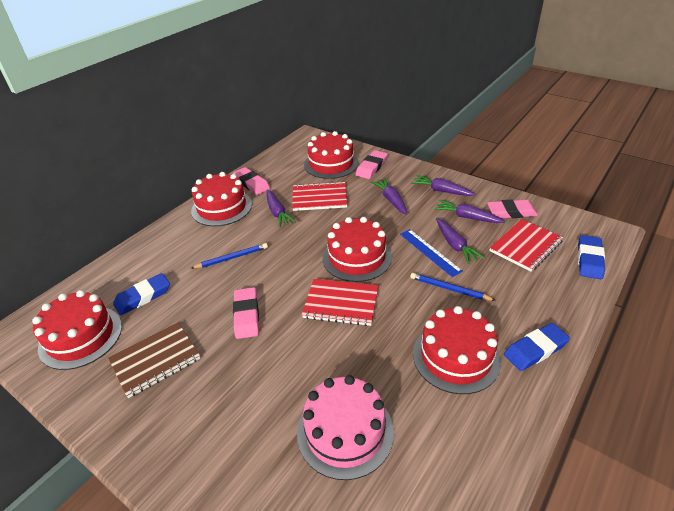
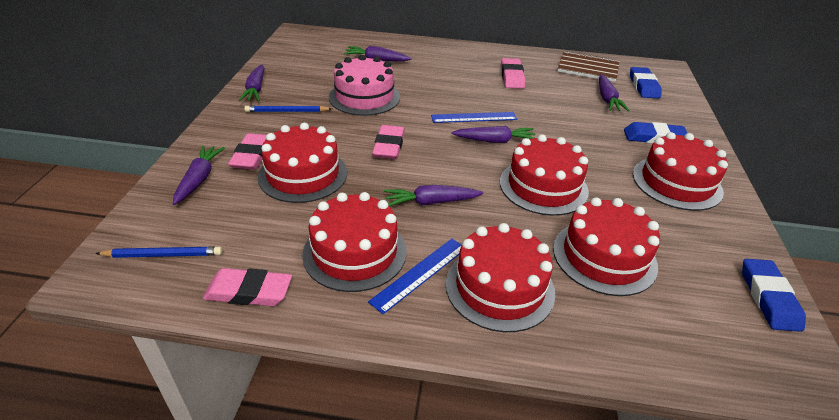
blue ruler: 1 -> 2
purple carrot: 5 -> 6
red cake: 5 -> 6
red notebook: 3 -> 0

